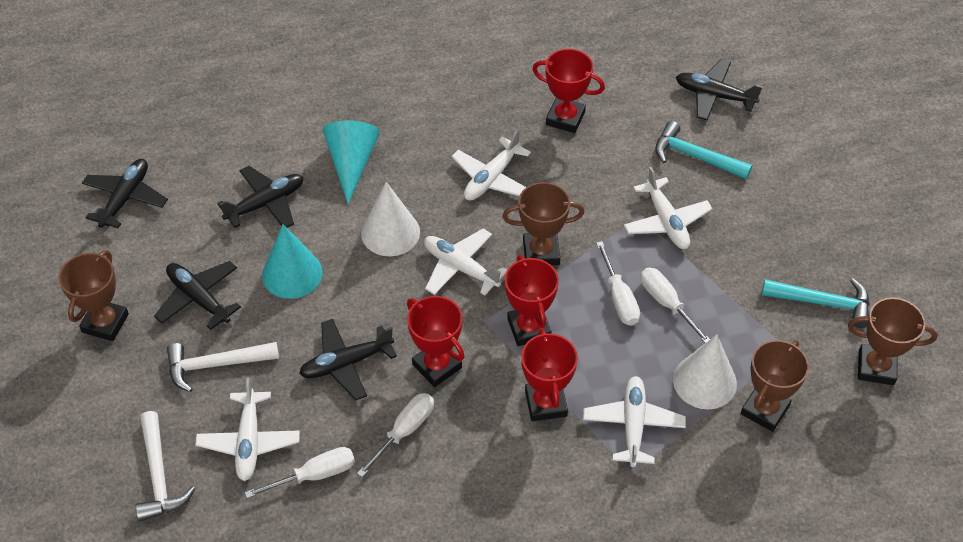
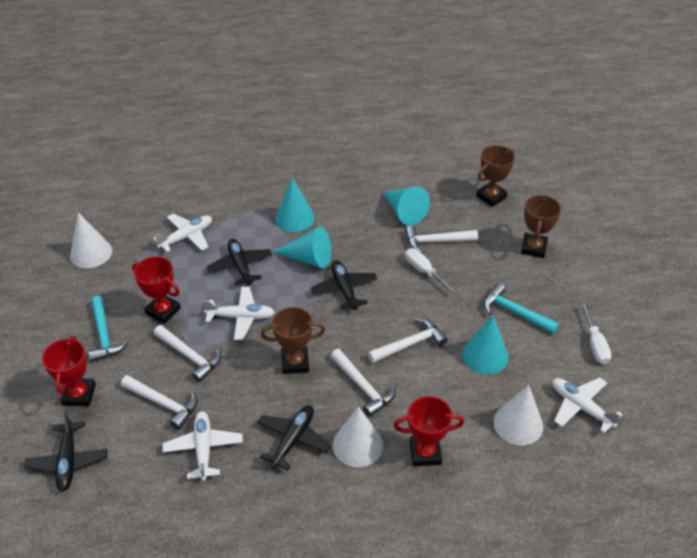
black plane: 5 -> 4
brown trophy: 4 -> 3
red trophy: 4 -> 3
turquoise cone: 2 -> 4
white cone: 2 -> 3
white hammer: 2 -> 5
white plane: 5 -> 4
white screwdriver: 4 -> 2

